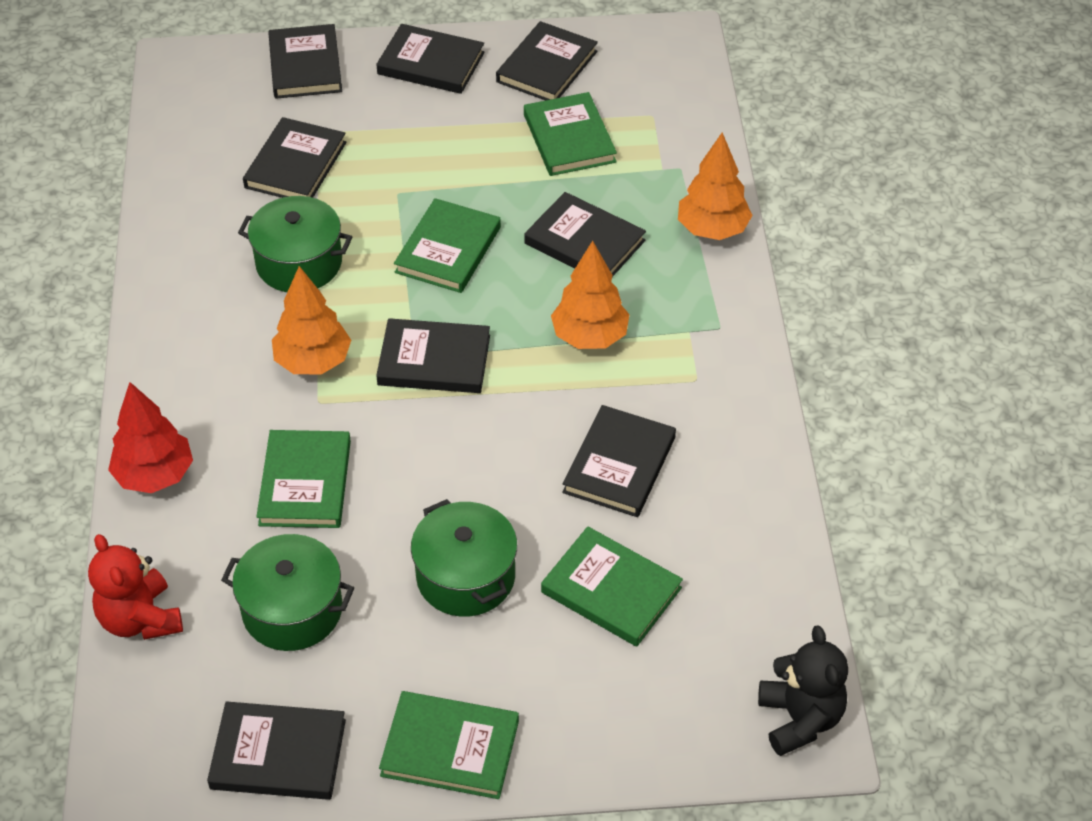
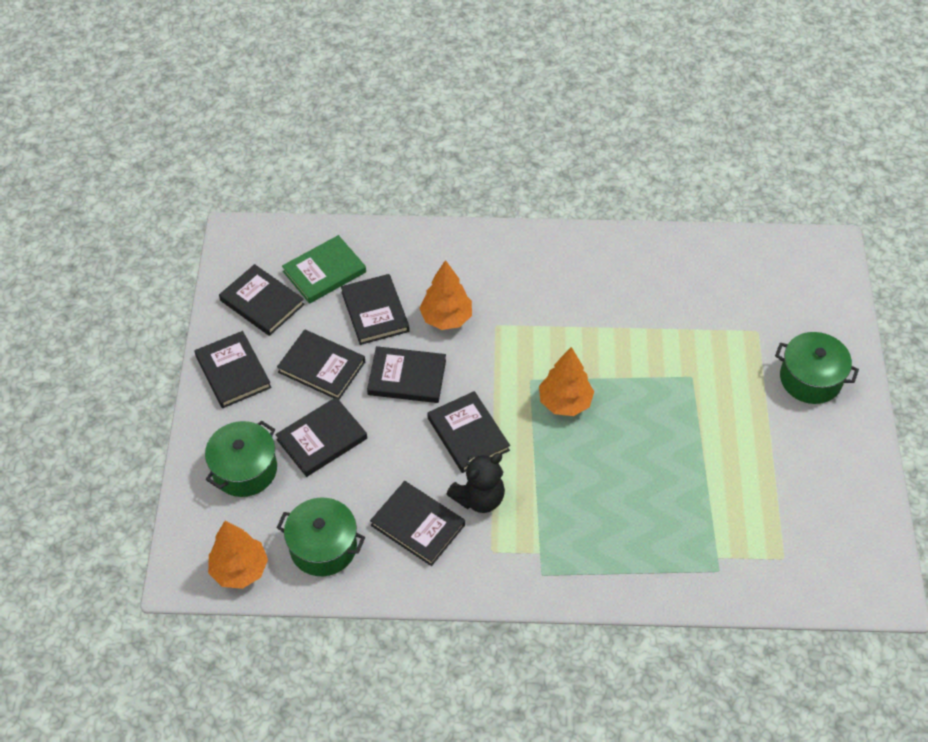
green book: 5 -> 1
red teddy bear: 1 -> 0
red tree: 1 -> 0

